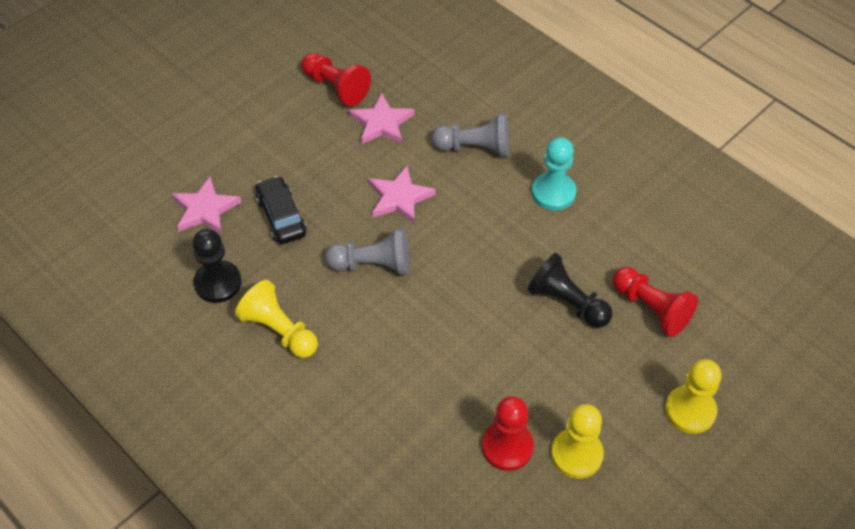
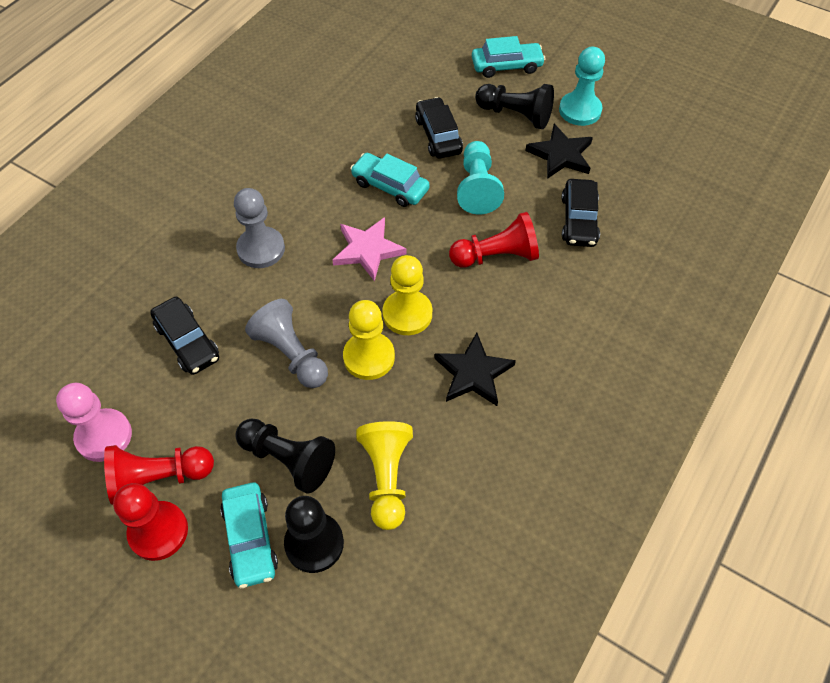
black car: 1 -> 3
black pawn: 2 -> 3
black star: 0 -> 2
pink pawn: 0 -> 1
pink star: 3 -> 1
turquoise car: 0 -> 3
turquoise pawn: 1 -> 2

